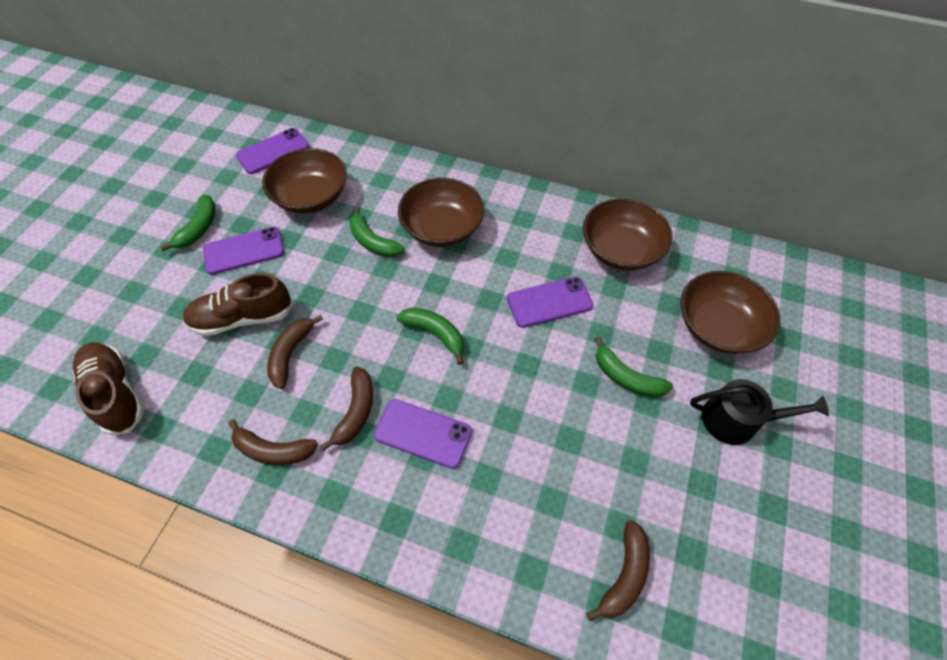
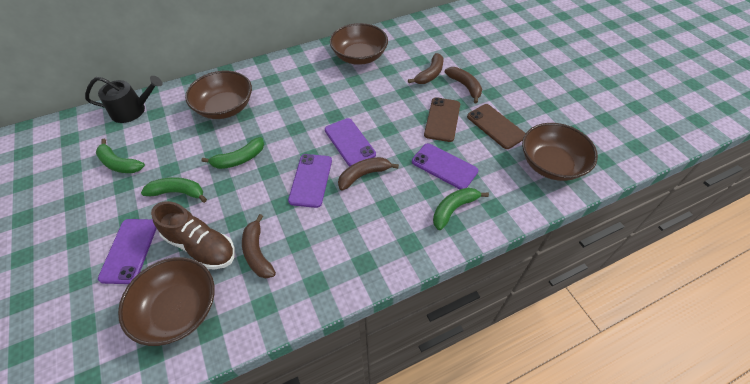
brown phone: 0 -> 2
brown shoe: 2 -> 1

